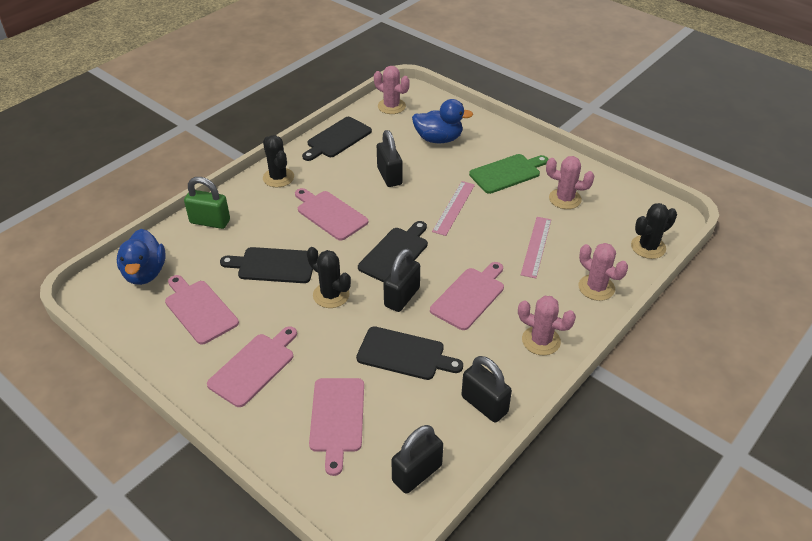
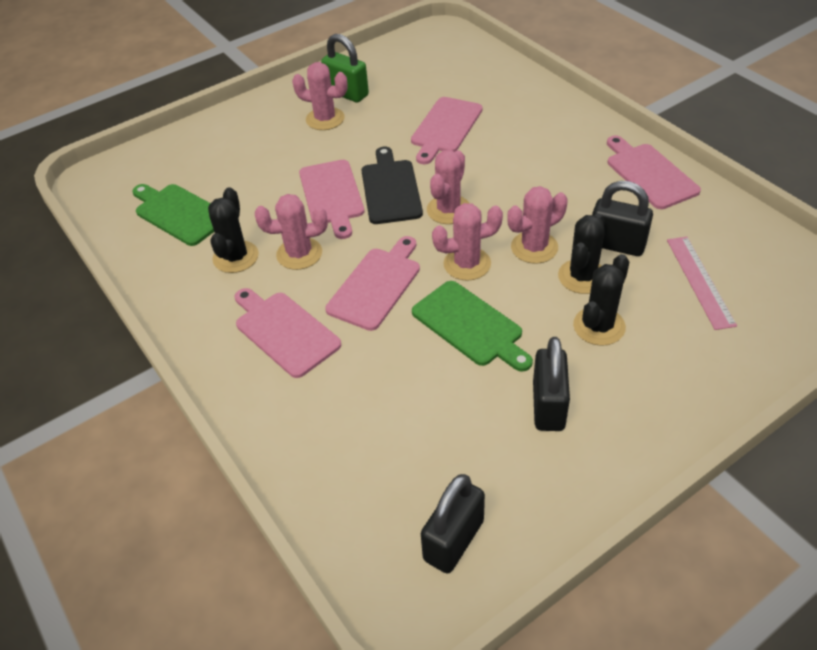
black cutting board: 4 -> 1
black padlock: 4 -> 3
blue duck: 2 -> 0
green cutting board: 1 -> 2
pink cactus: 4 -> 5
pink ruler: 2 -> 1

